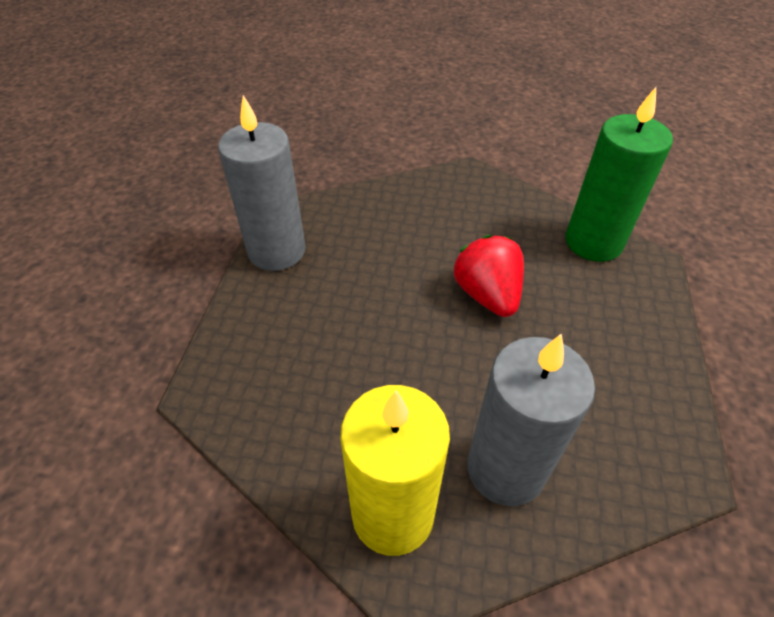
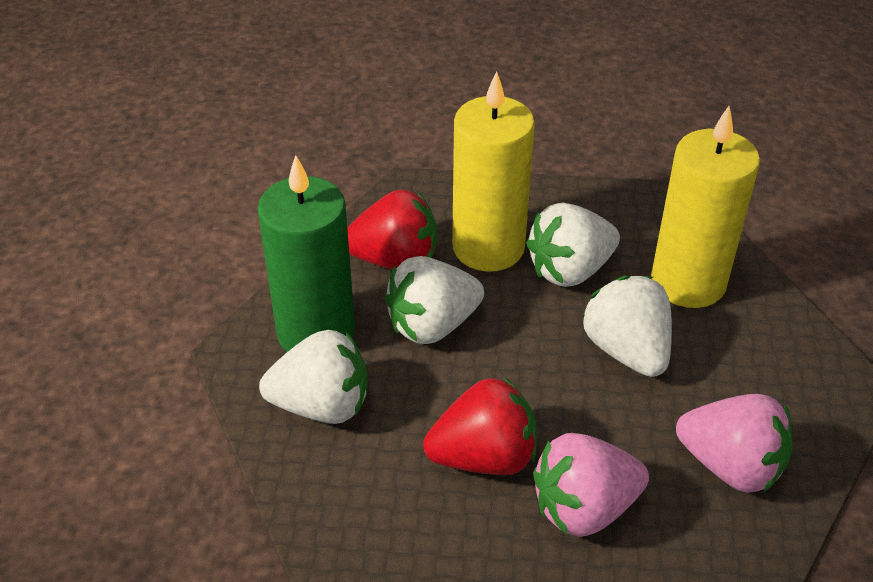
grey candle: 2 -> 0
pink strawberry: 0 -> 2
red strawberry: 1 -> 2
white strawberry: 0 -> 4
yellow candle: 1 -> 2

